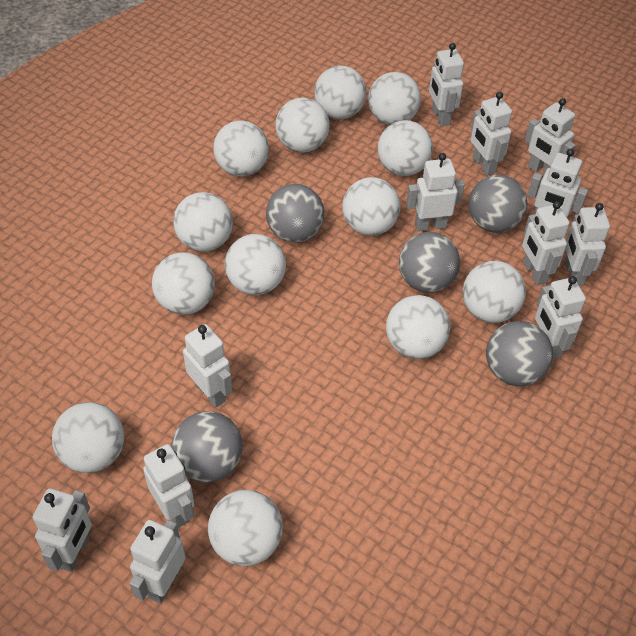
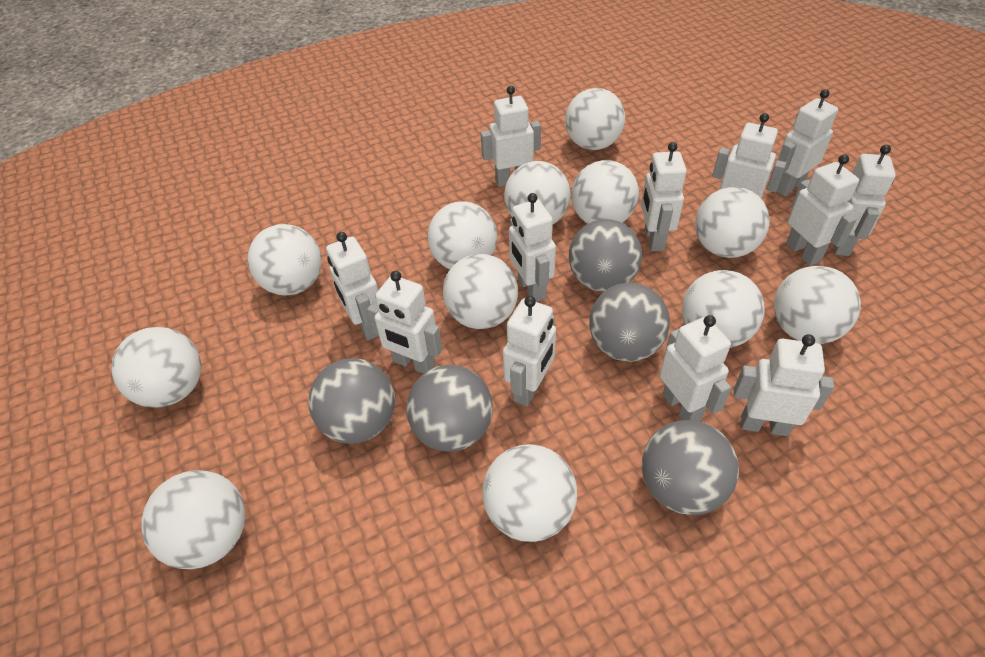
white ball: 13 -> 12

